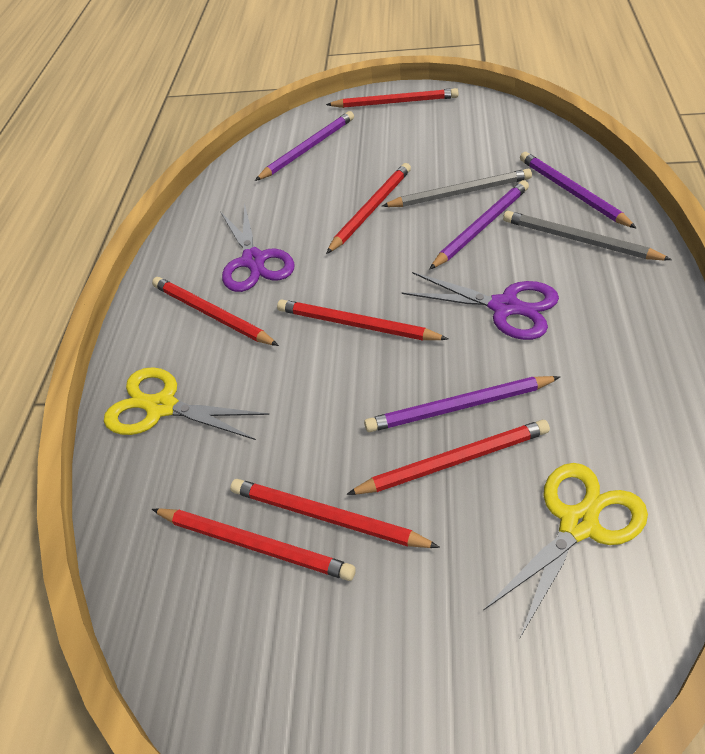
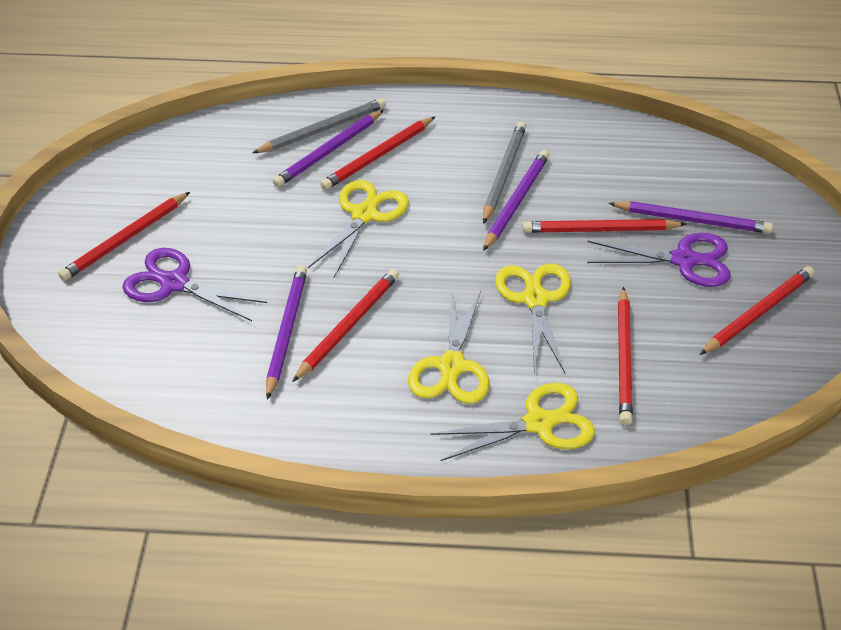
red pencil: 7 -> 6
yellow scissors: 2 -> 4

